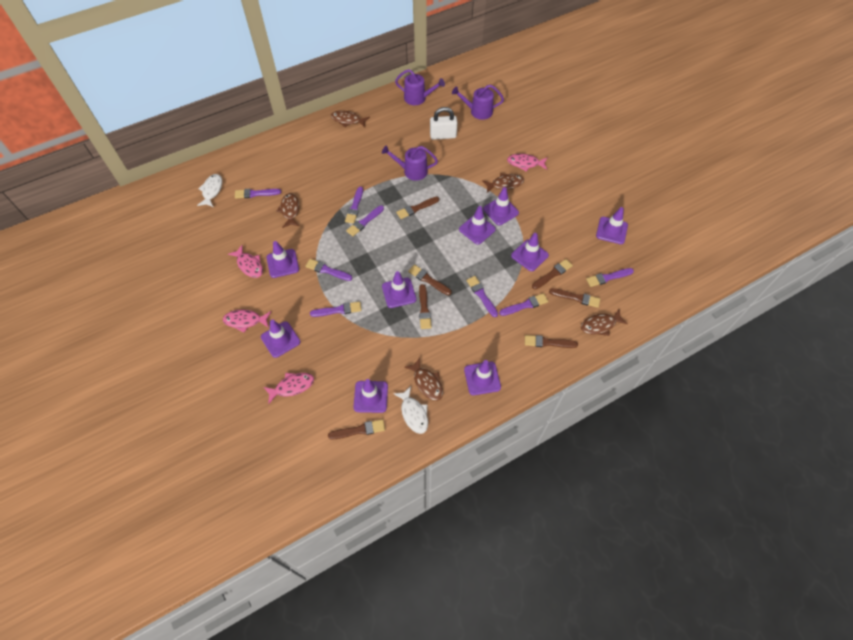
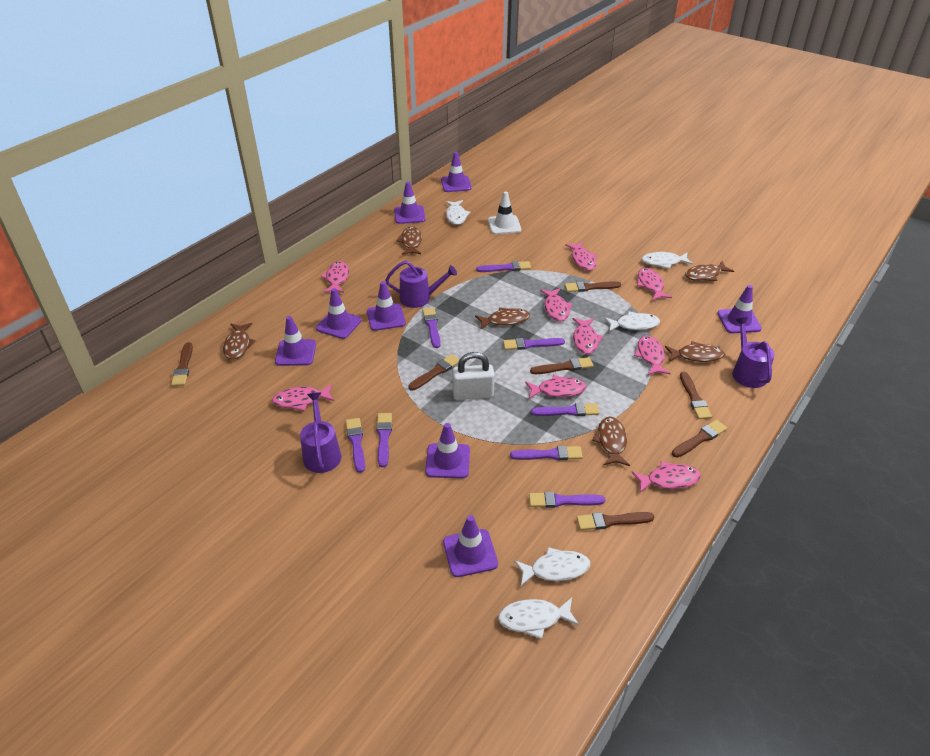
brown fish: 5 -> 6
pink fish: 4 -> 9
purple traffic cone: 9 -> 8
white fish: 2 -> 5
white traffic cone: 0 -> 1

